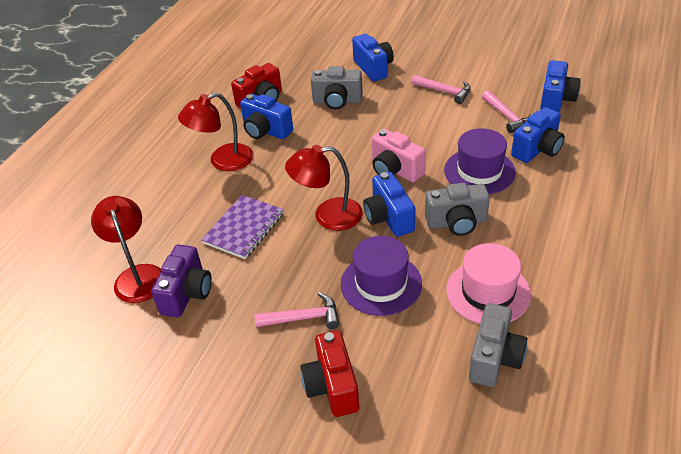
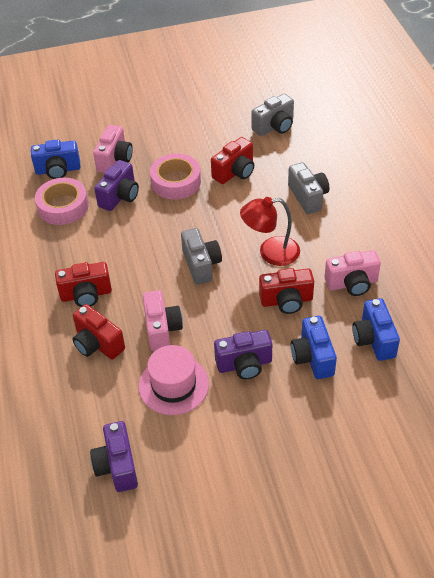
blue camera: 5 -> 3
pink camera: 1 -> 3
pink hammer: 3 -> 0
pink tape: 0 -> 2
purple camera: 1 -> 3
purple hat: 2 -> 0
purple notebook: 1 -> 0
red camera: 2 -> 4
red lamp: 3 -> 1

